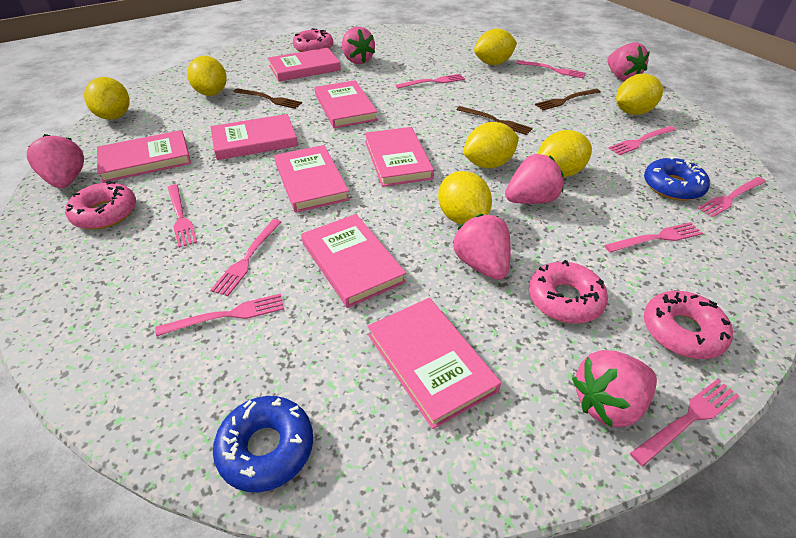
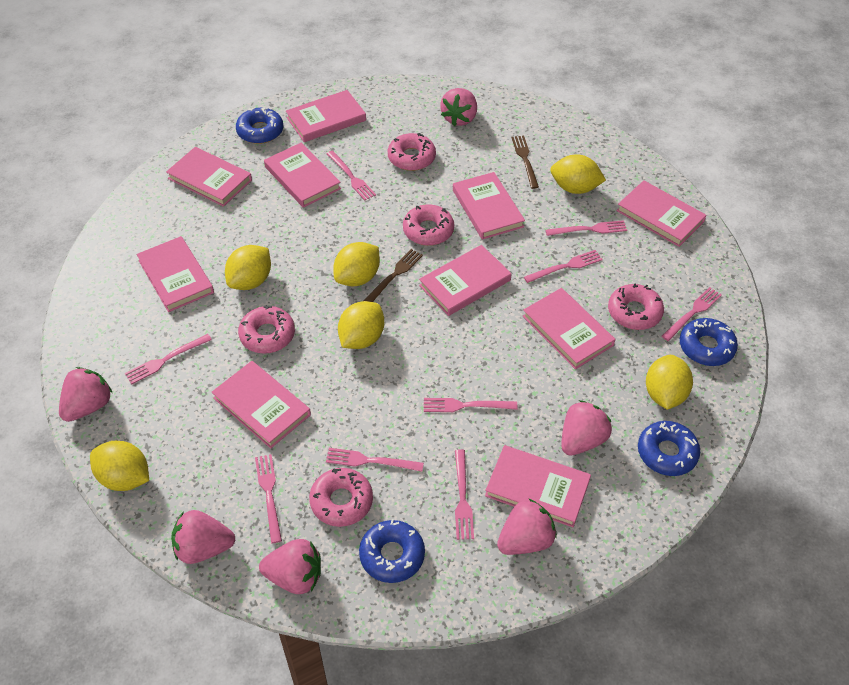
blue donut: 2 -> 4
brown fork: 3 -> 2
pink book: 8 -> 10
pink donut: 4 -> 5
yellow lemon: 7 -> 6

